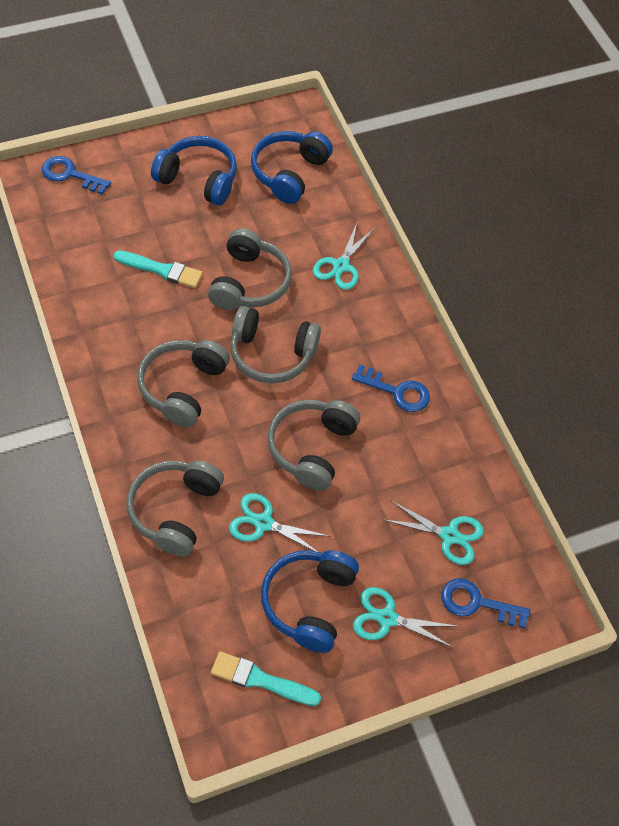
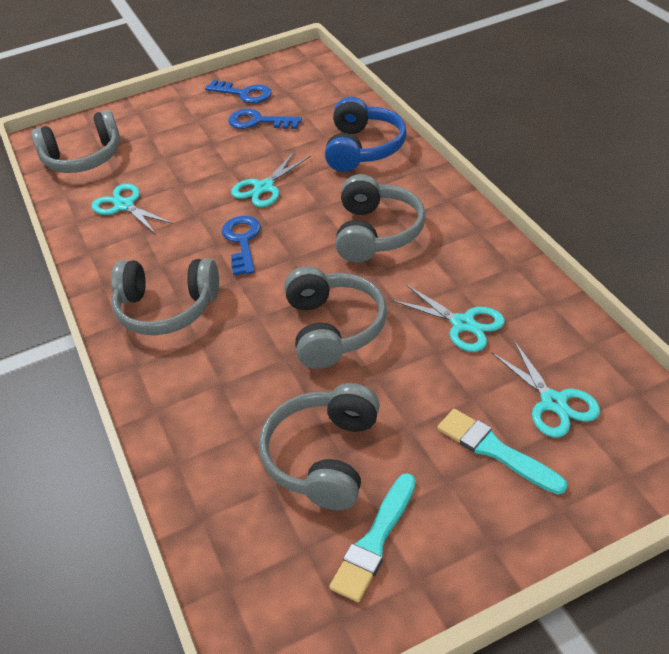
blue headphones: 3 -> 1

